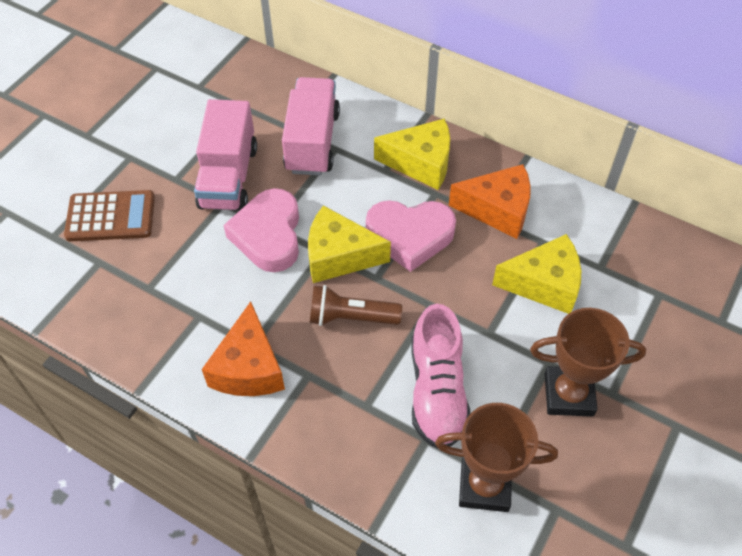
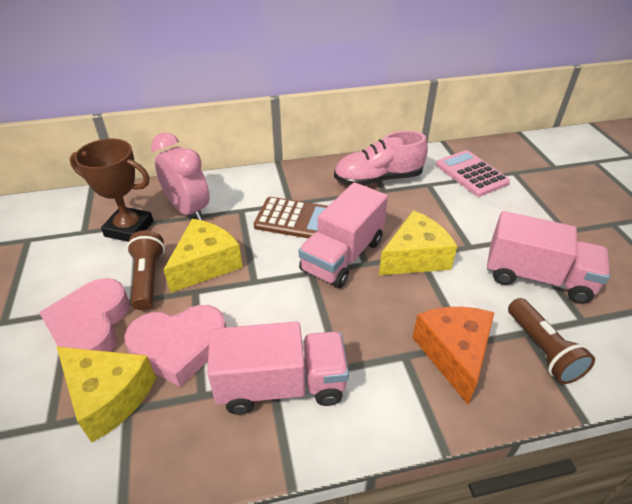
brown flashlight: 1 -> 2
brown trophy: 2 -> 1
orange cheese: 2 -> 1
pink calculator: 0 -> 1
pink clock: 0 -> 1
pink truck: 2 -> 3

